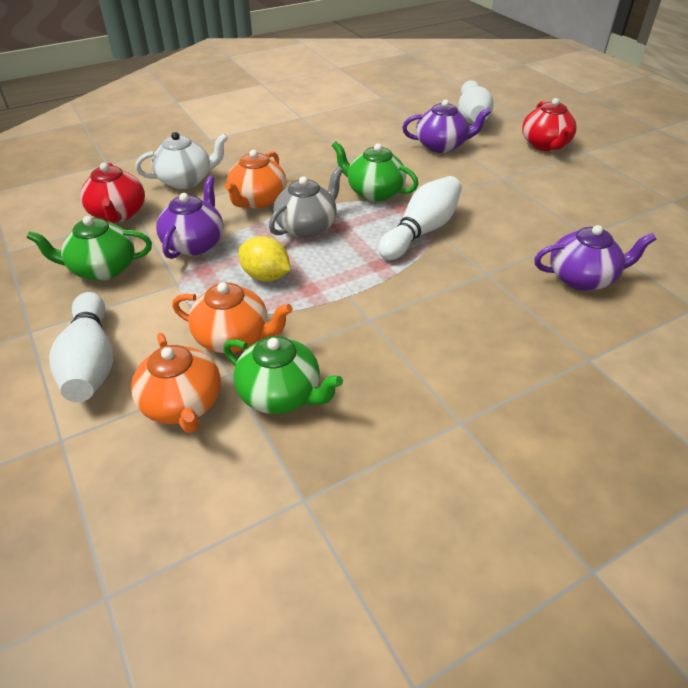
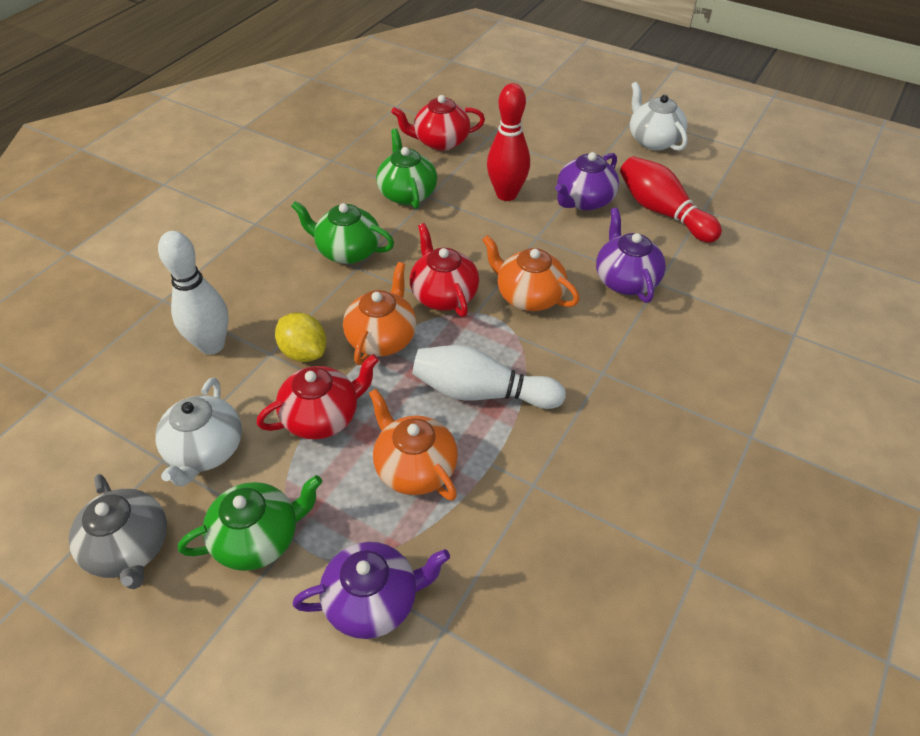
red bowling pin: 0 -> 2
red teapot: 2 -> 3
white bowling pin: 3 -> 2
white teapot: 1 -> 2

